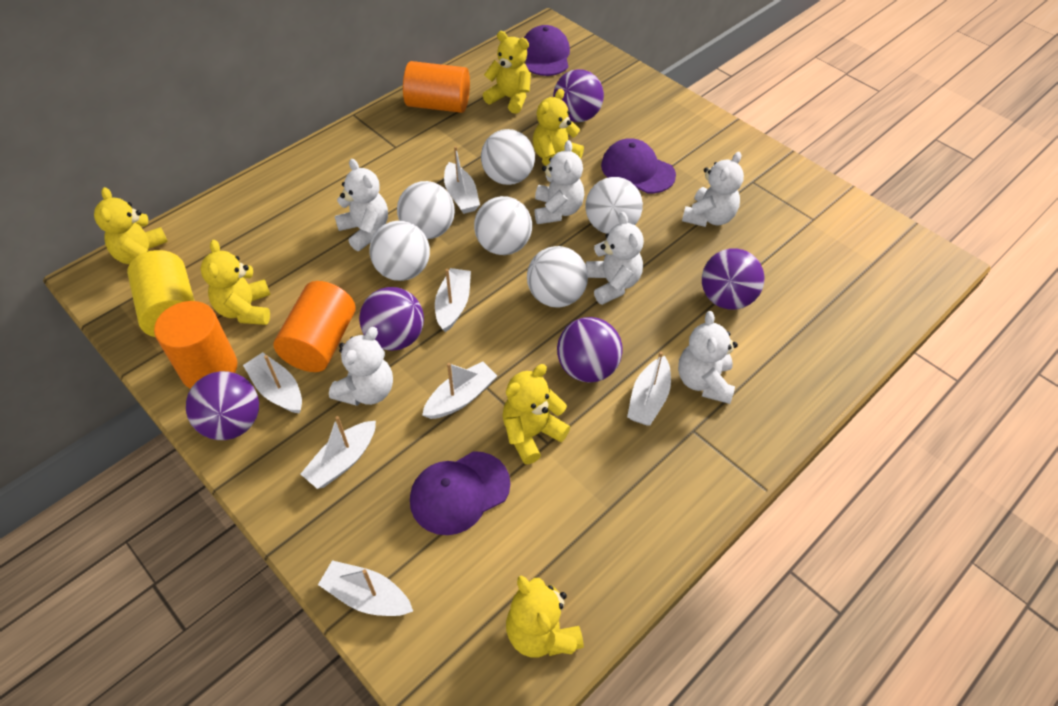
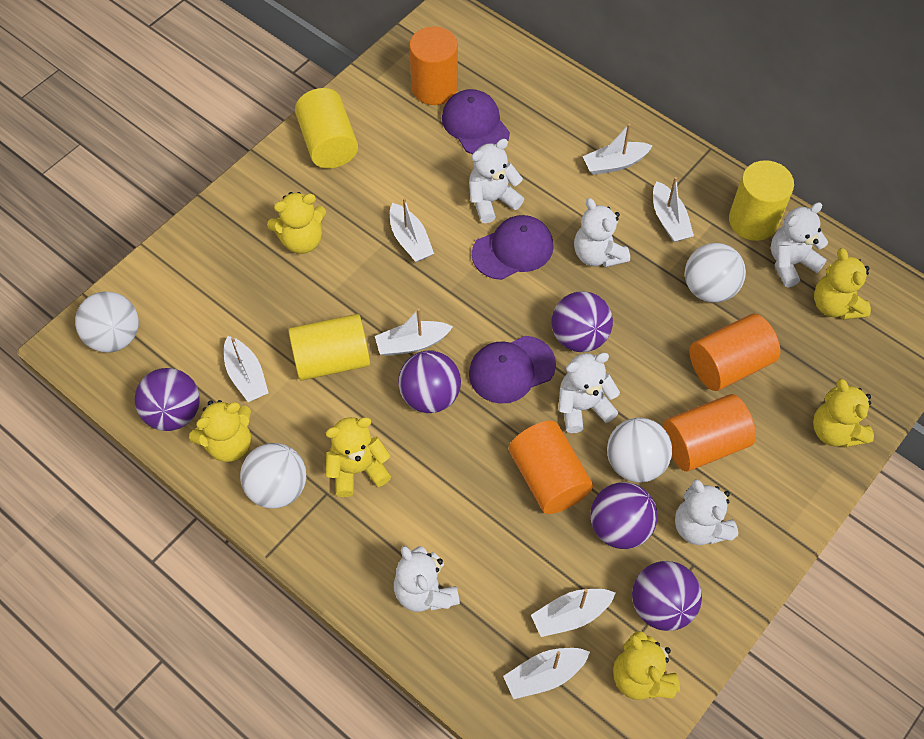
orange cylinder: 3 -> 4
white ball: 6 -> 4
yellow cylinder: 1 -> 3

